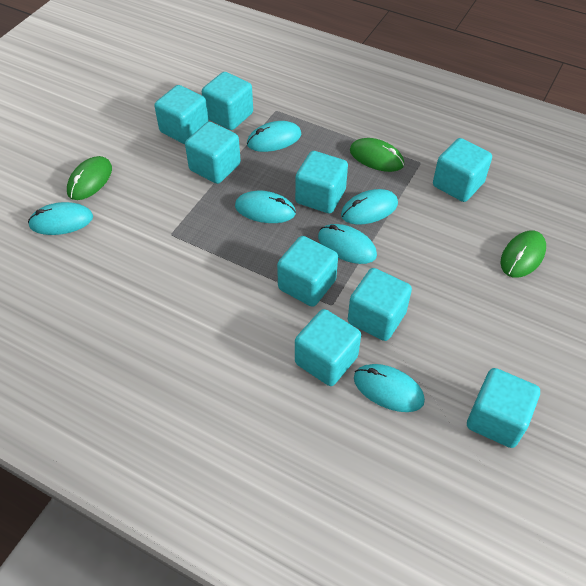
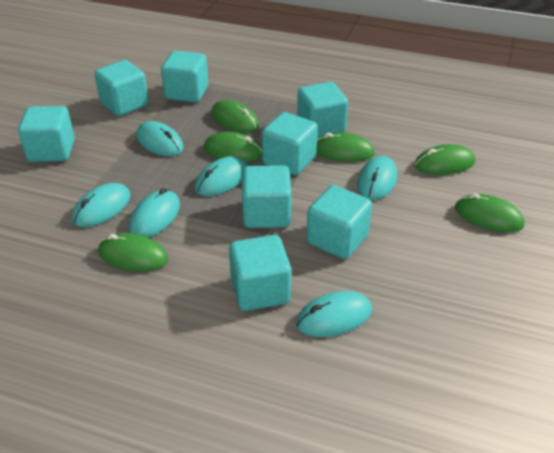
green mouse: 3 -> 6
turquoise cube: 9 -> 8

